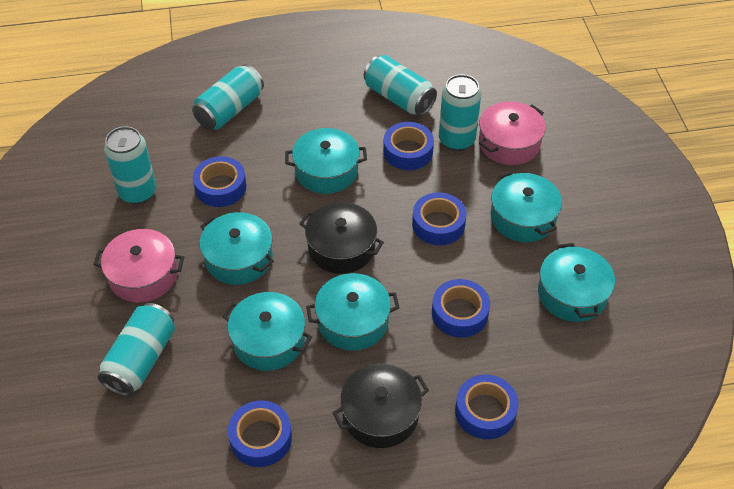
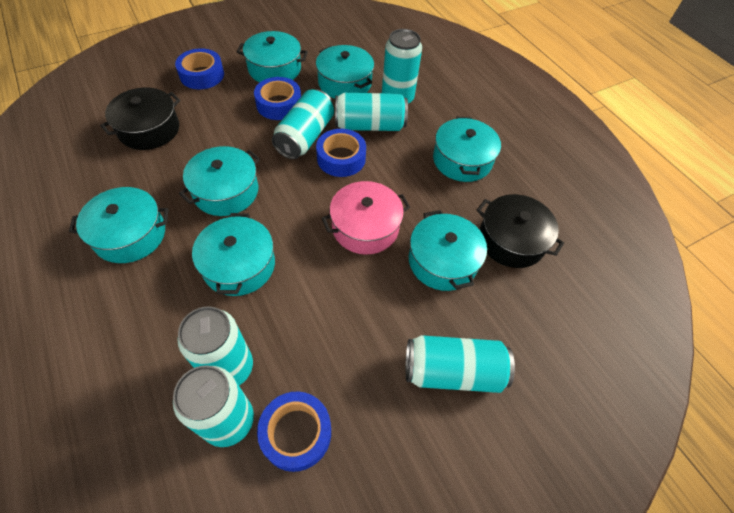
blue tape: 6 -> 4
pink pot: 2 -> 1
turquoise can: 5 -> 6
turquoise pot: 6 -> 7

